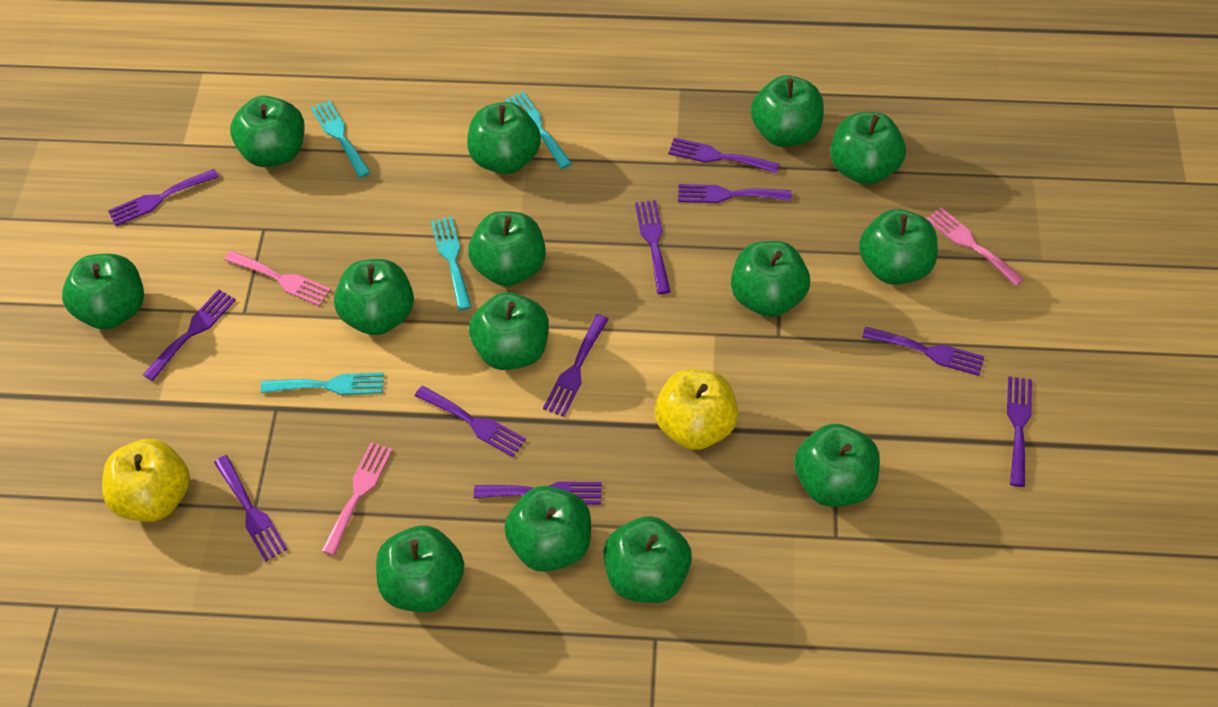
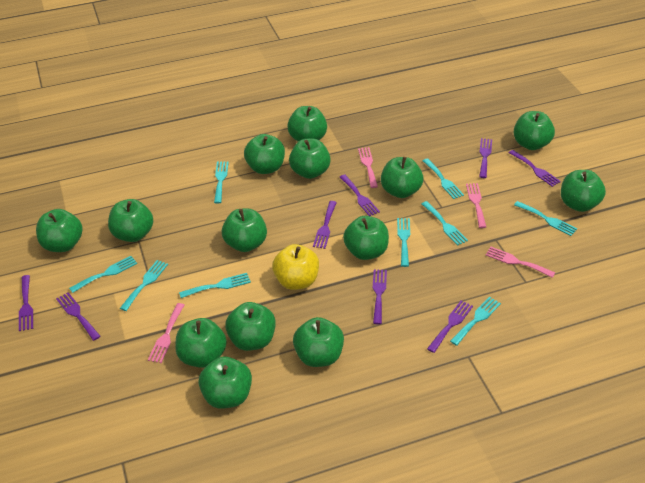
pink fork: 3 -> 4
purple fork: 11 -> 8
turquoise fork: 4 -> 9
yellow apple: 2 -> 1

